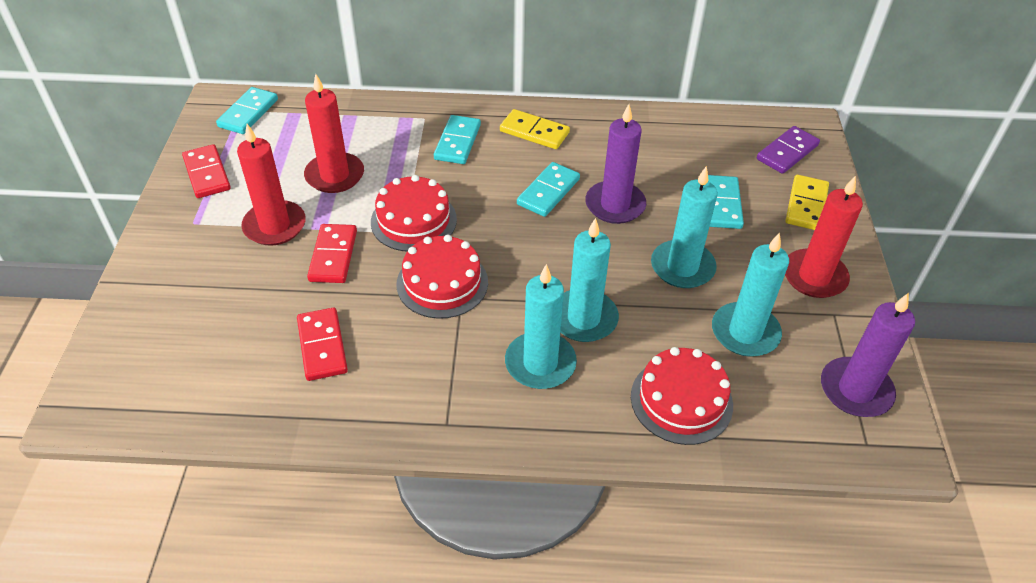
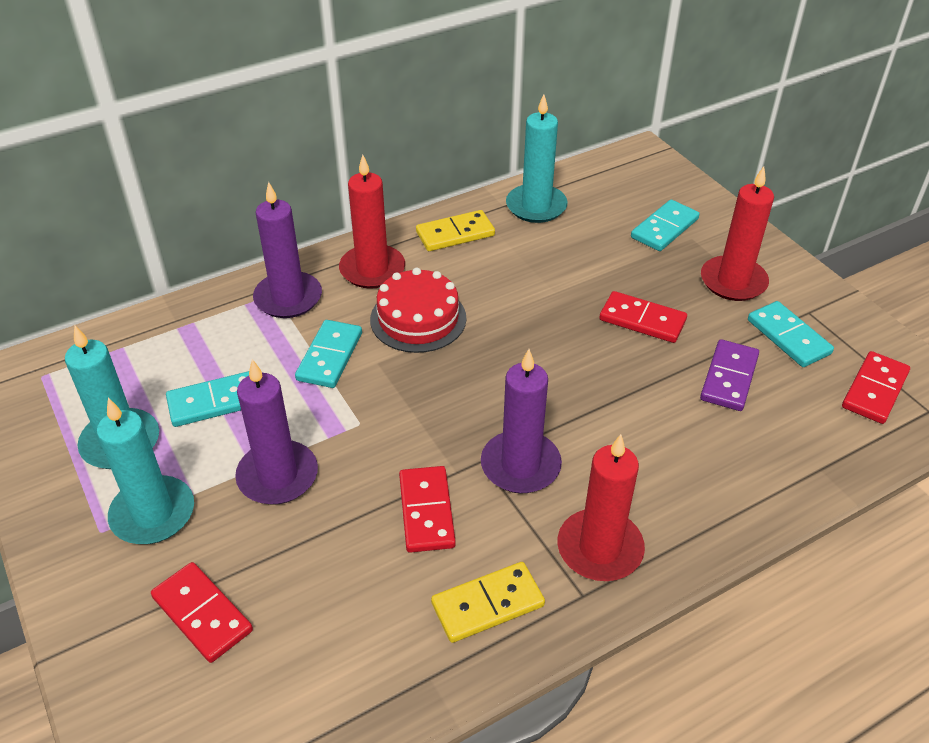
purple candle: 2 -> 3
red cake: 3 -> 1
red domino: 3 -> 4
turquoise candle: 4 -> 3

